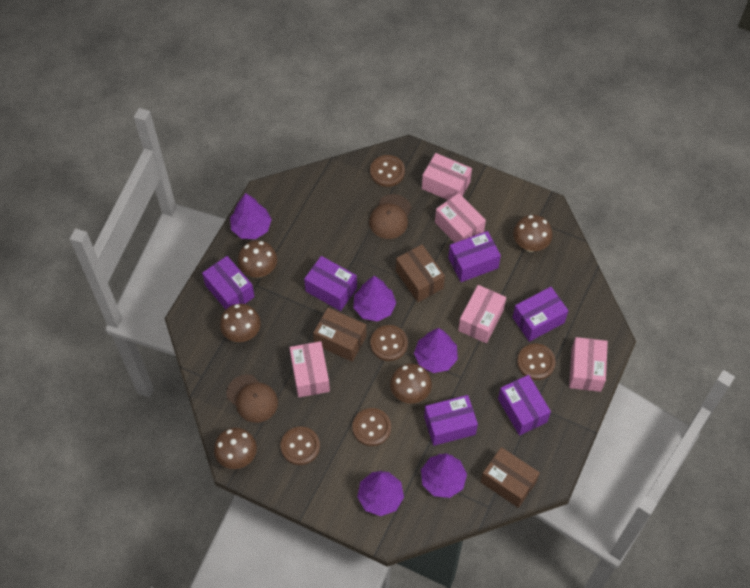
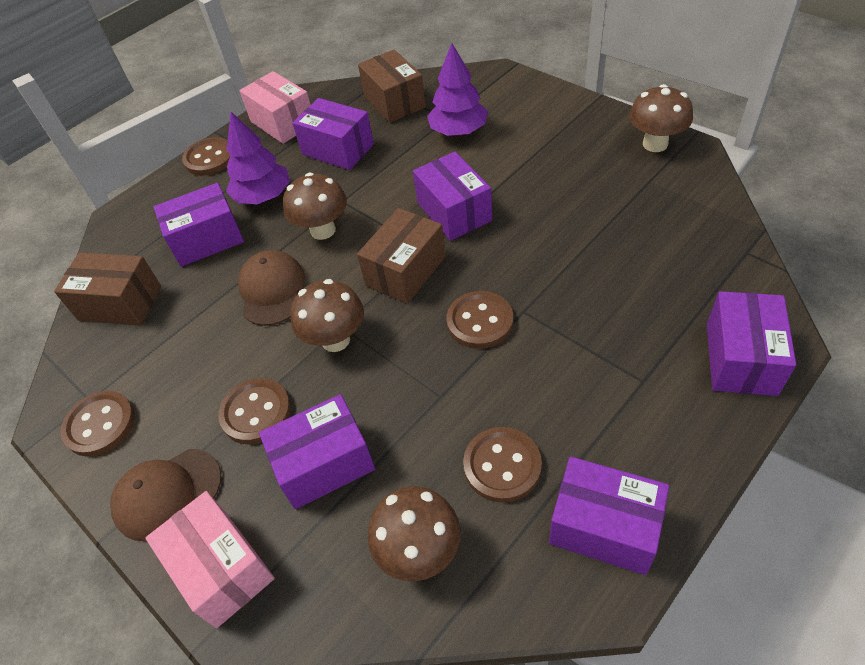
brown mushroom: 5 -> 4
pink box: 5 -> 2
purple tree: 5 -> 2

